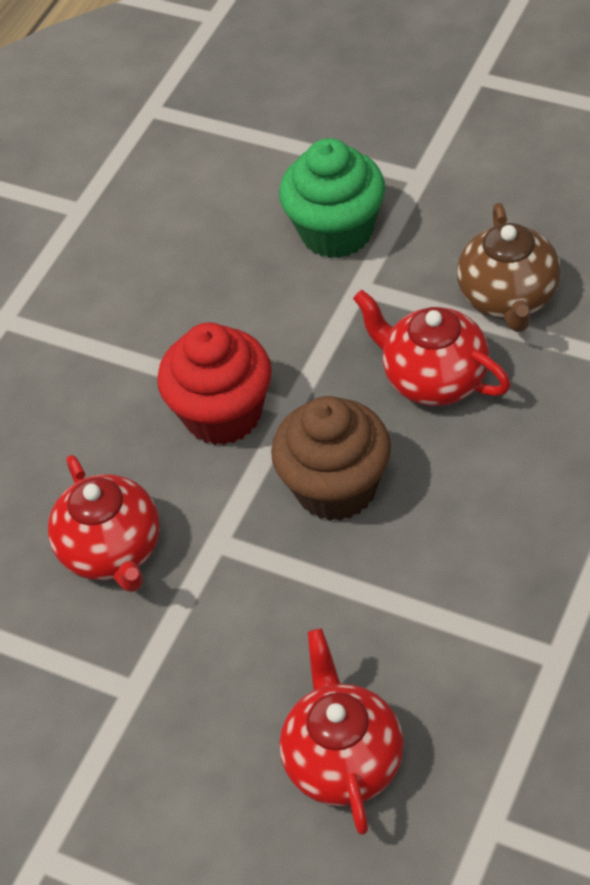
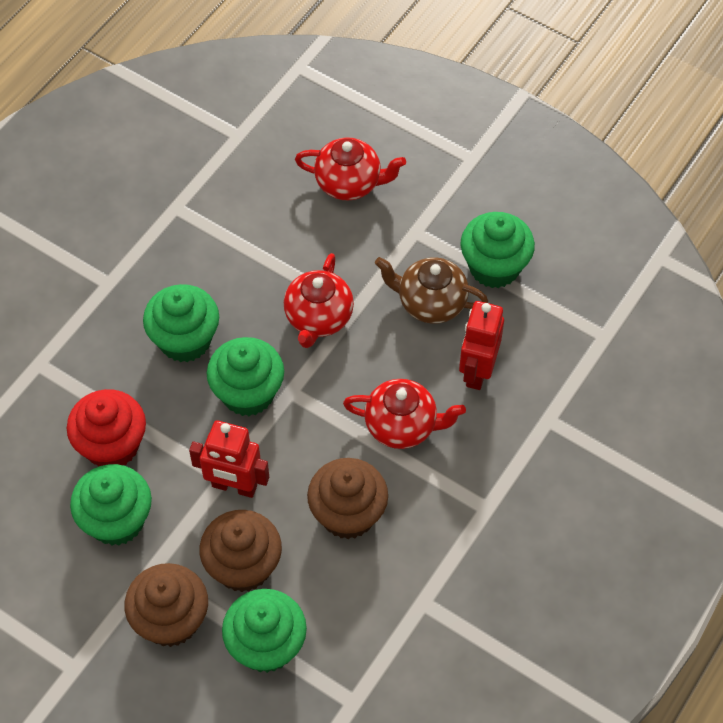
brown cupcake: 1 -> 3
green cupcake: 1 -> 5
red robot: 0 -> 2

